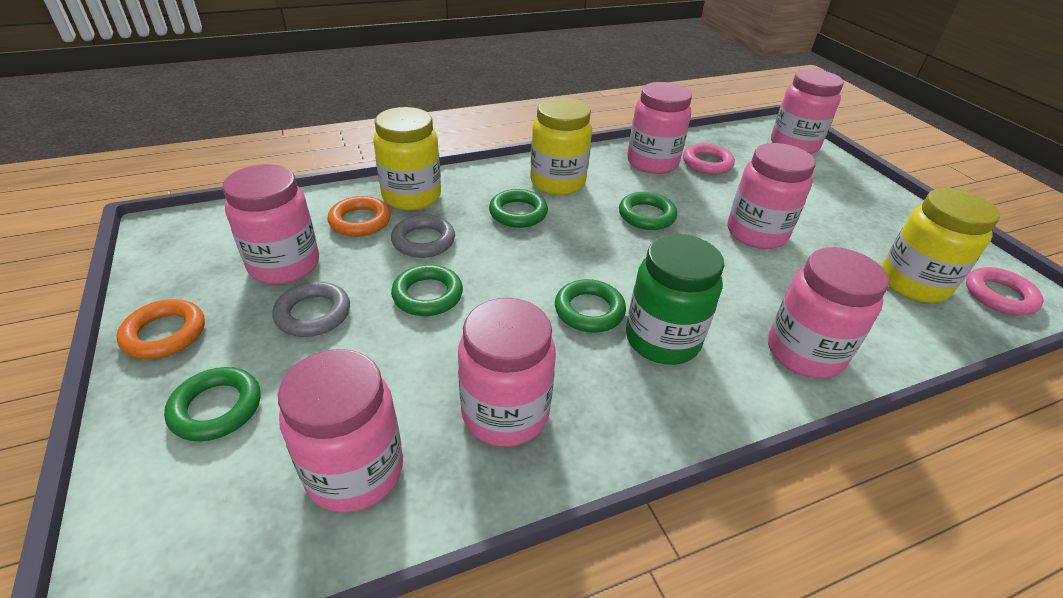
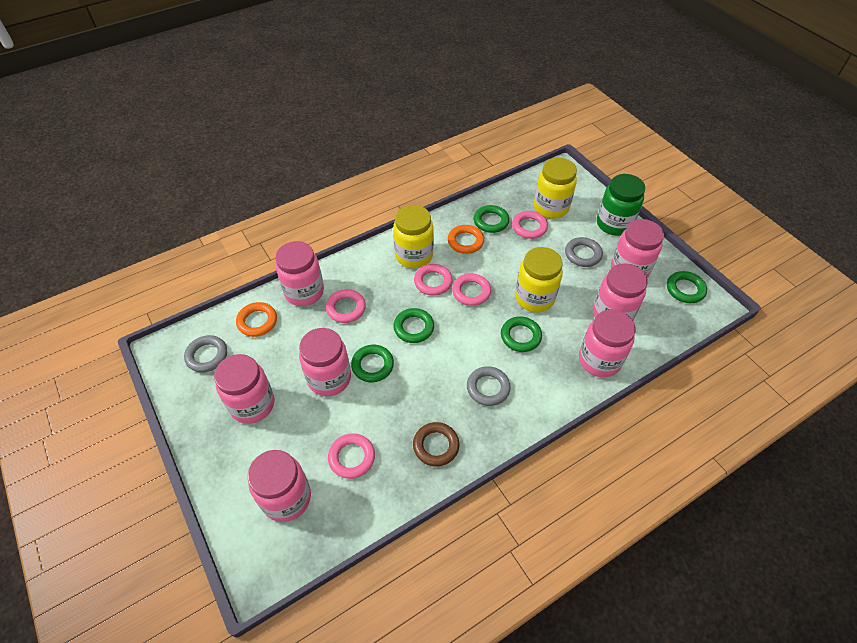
brown ring: 0 -> 1
grey ring: 2 -> 3
pink ring: 2 -> 5

